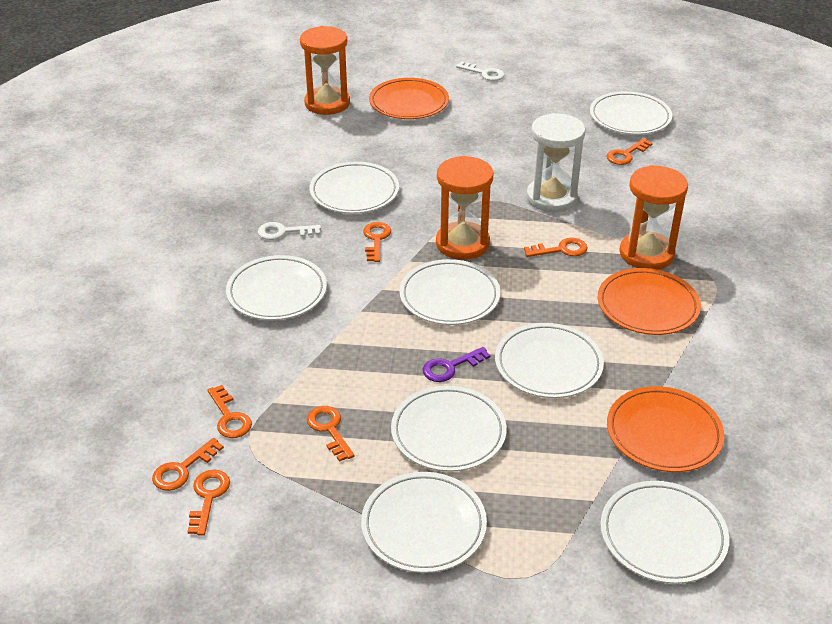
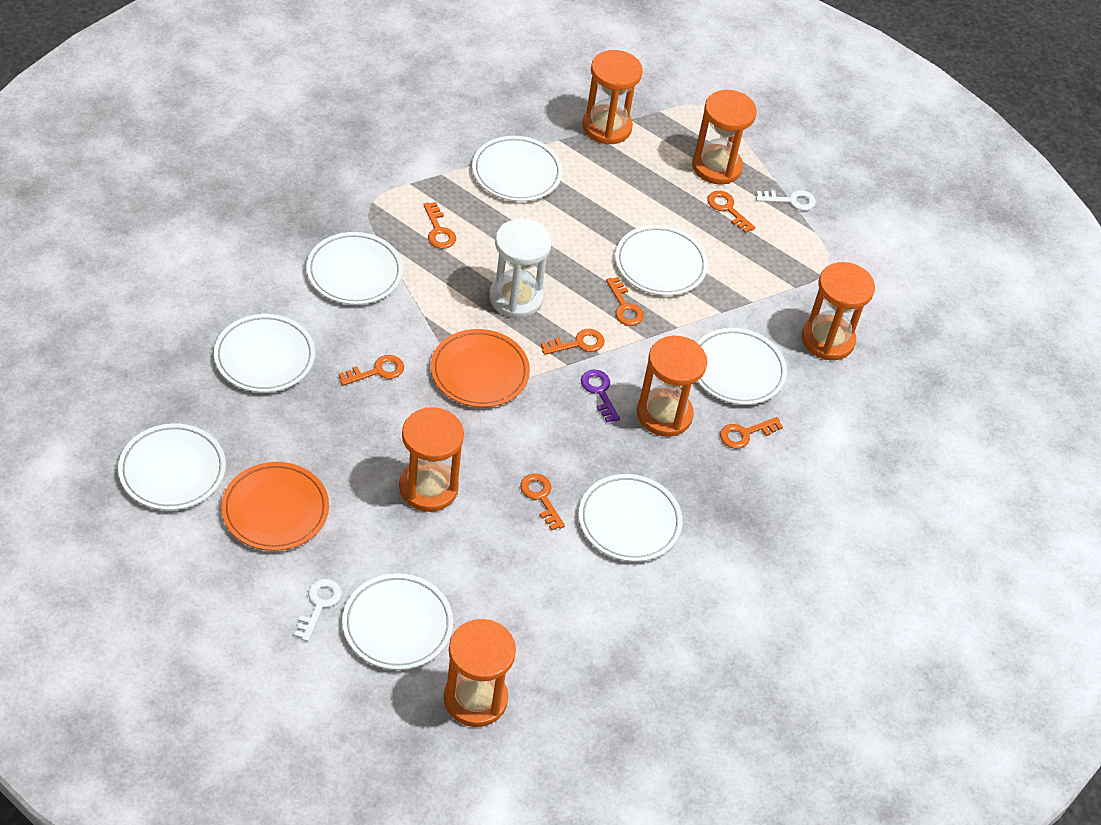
orange hourglass: 3 -> 6
orange plate: 3 -> 2

